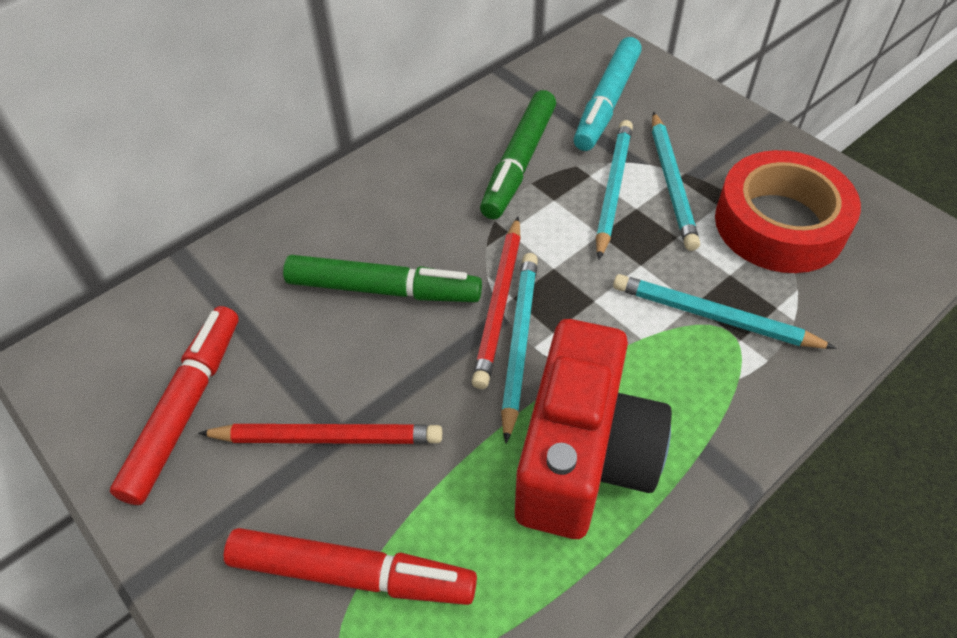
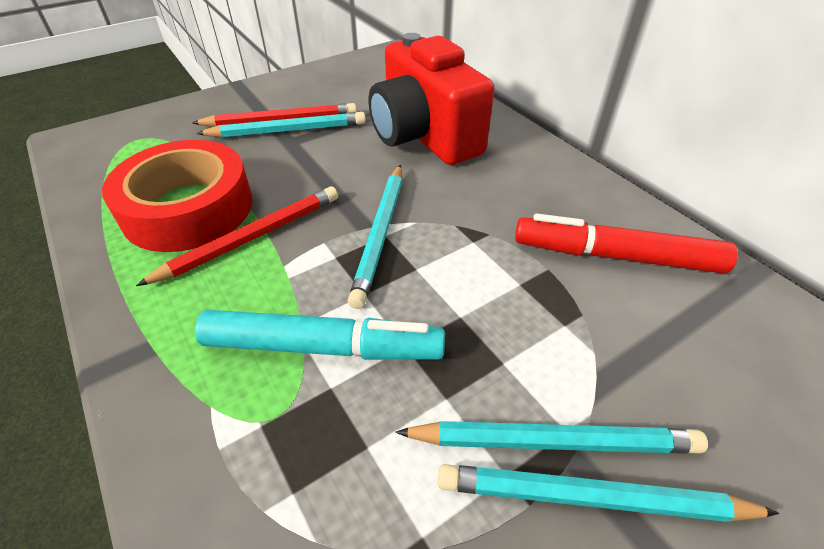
green marker: 2 -> 0
red marker: 2 -> 1

